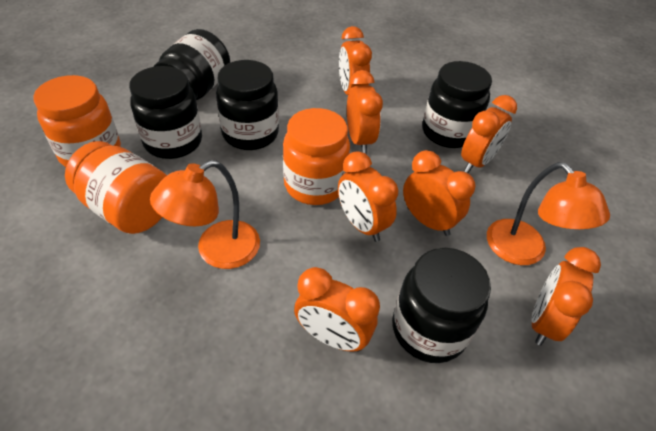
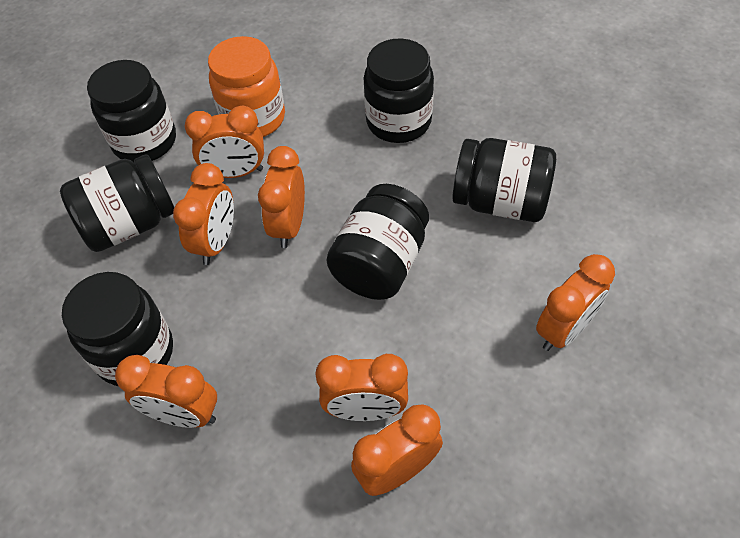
black jar: 5 -> 6
orange jar: 3 -> 1
orange lamp: 2 -> 0

